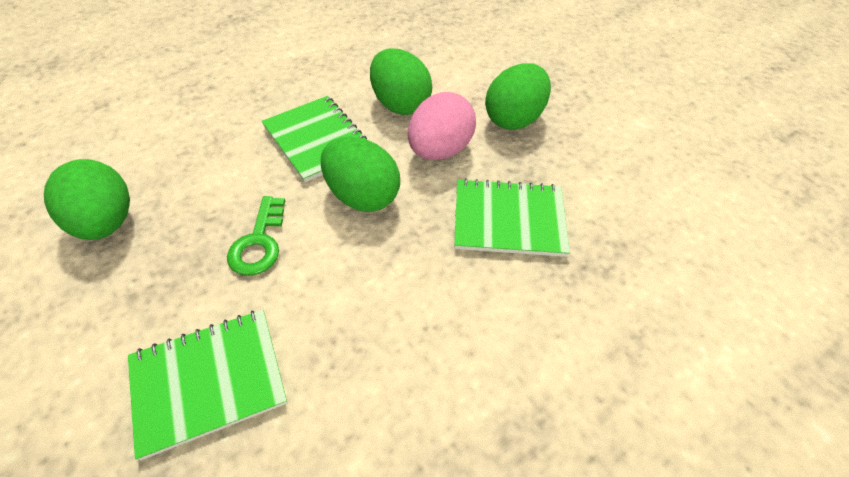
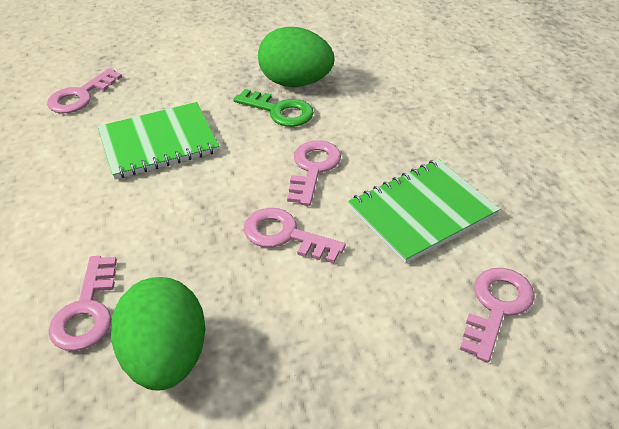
green egg: 4 -> 2
green notebook: 3 -> 2
pink egg: 1 -> 0
pink key: 0 -> 5

